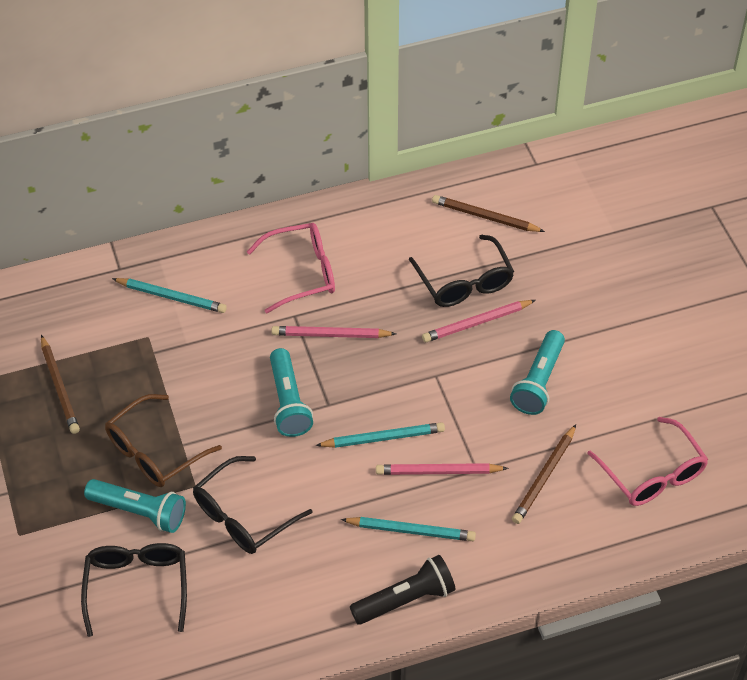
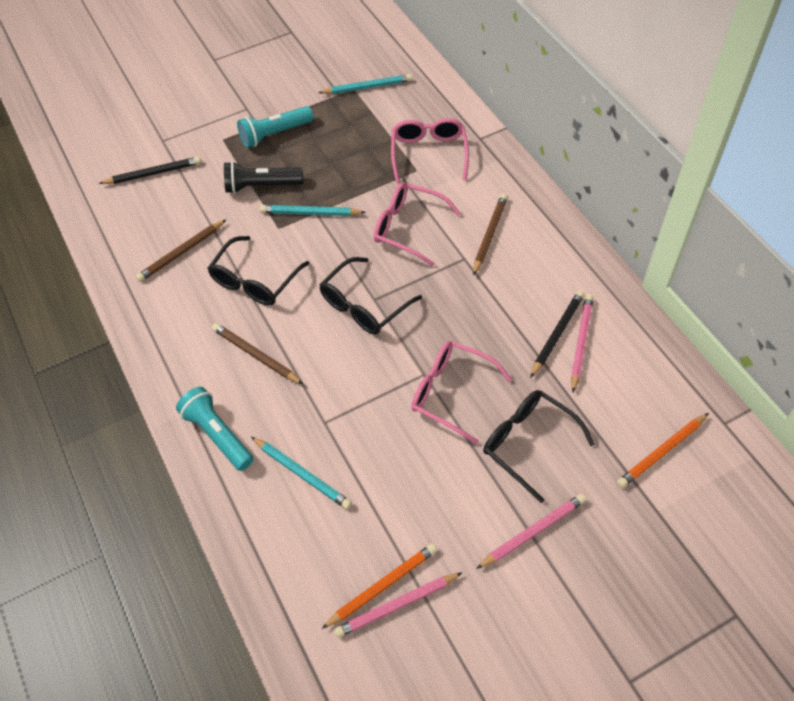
black pencil: 0 -> 2
brown glasses: 1 -> 0
orange pencil: 0 -> 2
pink glasses: 2 -> 3
turquoise flashlight: 3 -> 2

